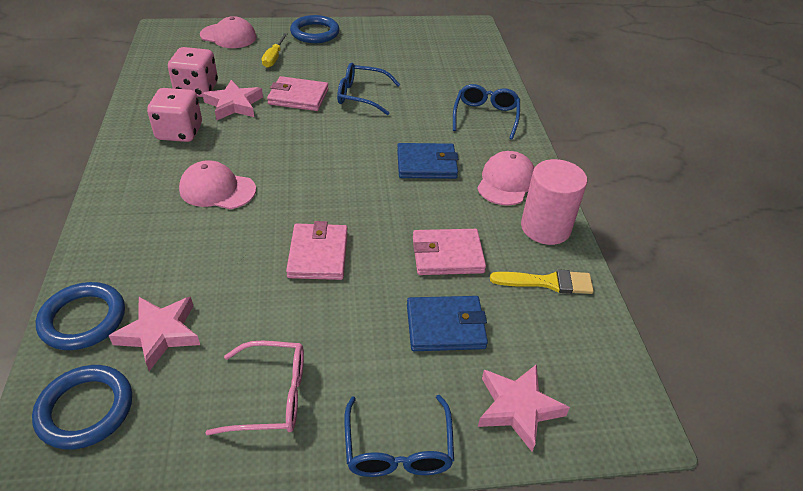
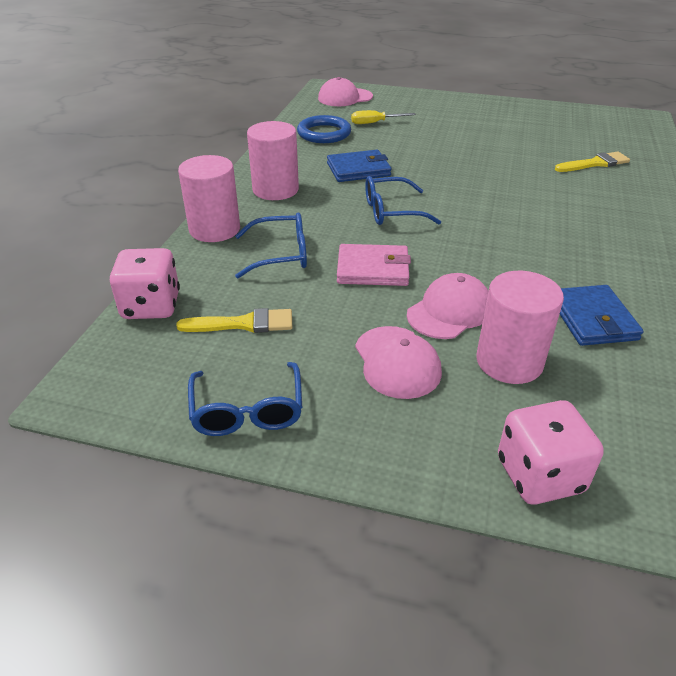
blue ring: 3 -> 1
pink cylinder: 1 -> 3
pink glasses: 1 -> 0
pink star: 3 -> 0
pink wallet: 3 -> 1
yellow brush: 1 -> 2

